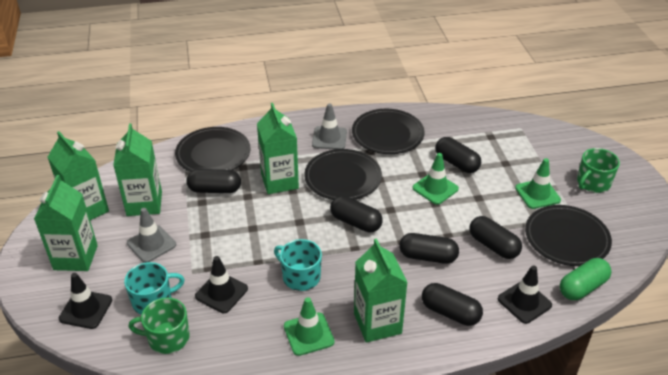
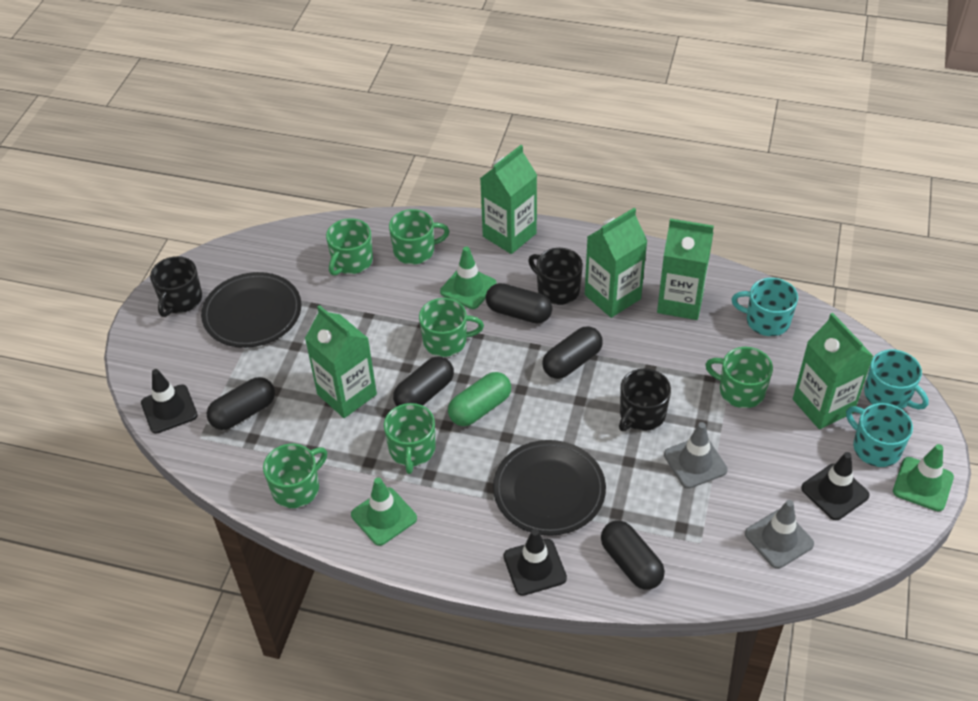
black capsule: 6 -> 5
black mug: 0 -> 3
black plate: 4 -> 2
green mug: 2 -> 6
turquoise mug: 2 -> 3

